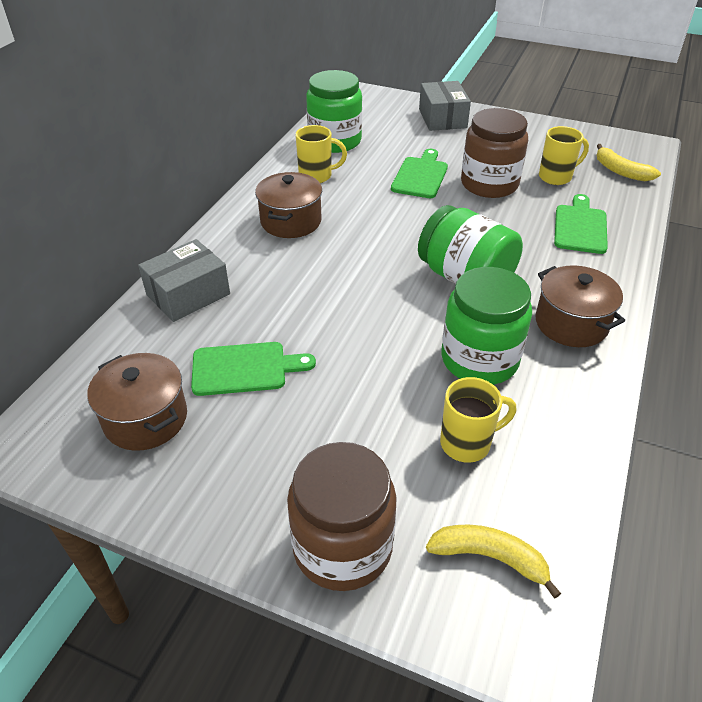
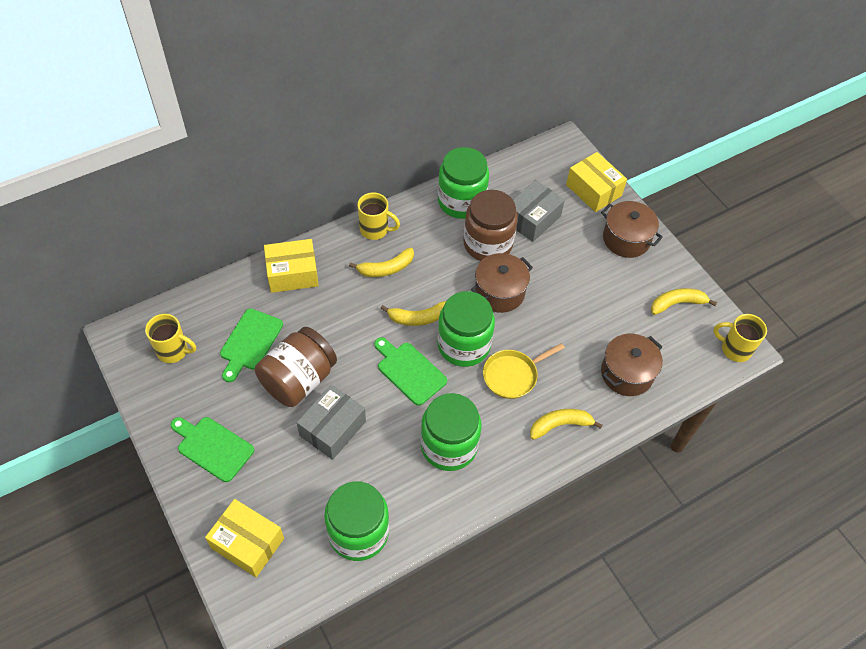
green jar: 3 -> 4
yellow banana: 2 -> 4
yellow box: 0 -> 3
yellow pan: 0 -> 1

